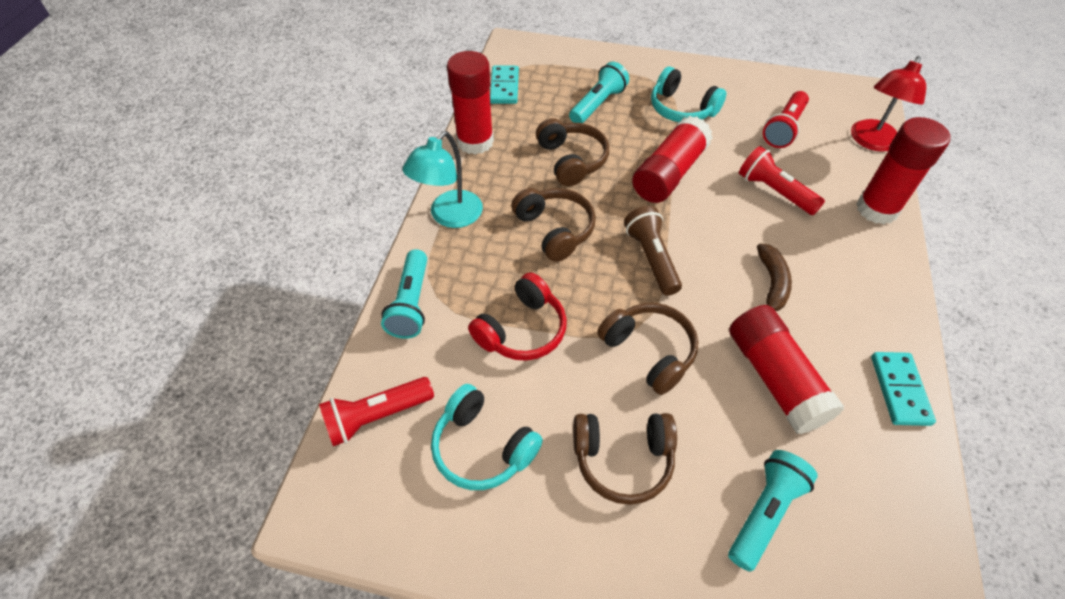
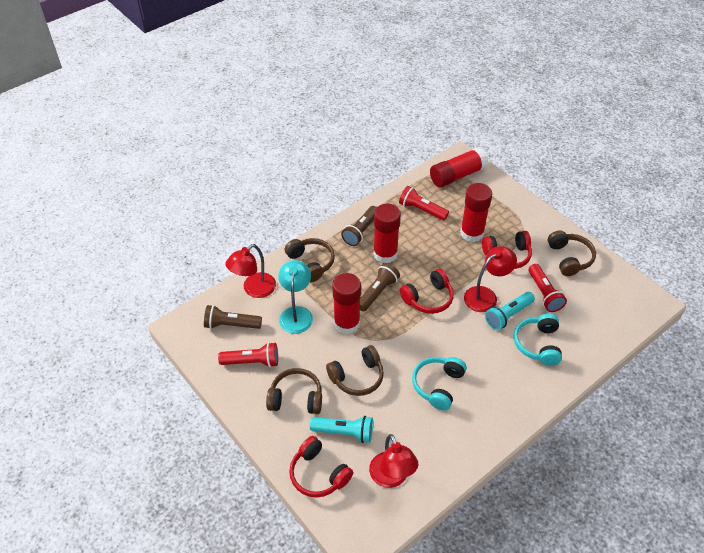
brown banana: 1 -> 0
brown flashlight: 1 -> 3
red headphones: 1 -> 3
red lamp: 1 -> 3
turquoise domino: 2 -> 0
turquoise flashlight: 3 -> 2

